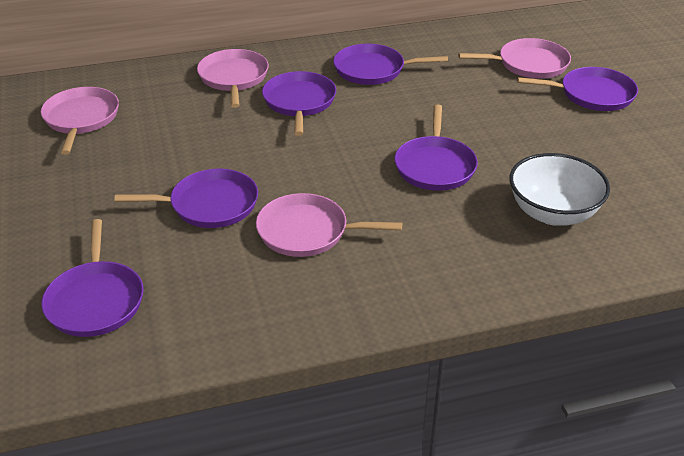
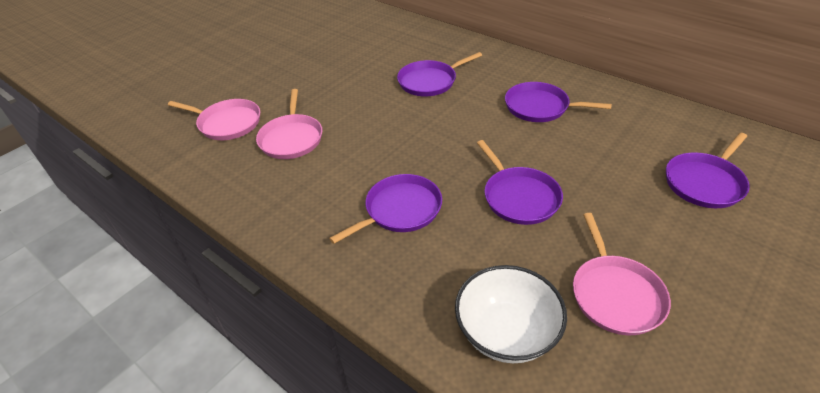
pink pan: 4 -> 3
purple pan: 6 -> 5

